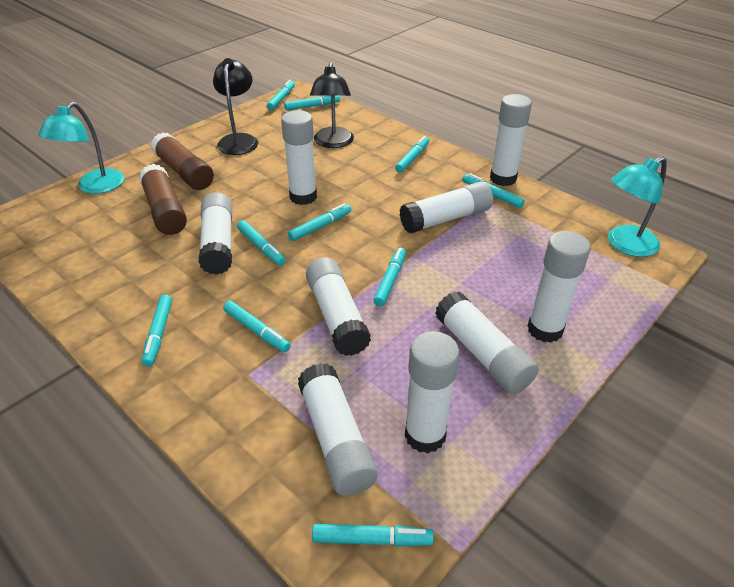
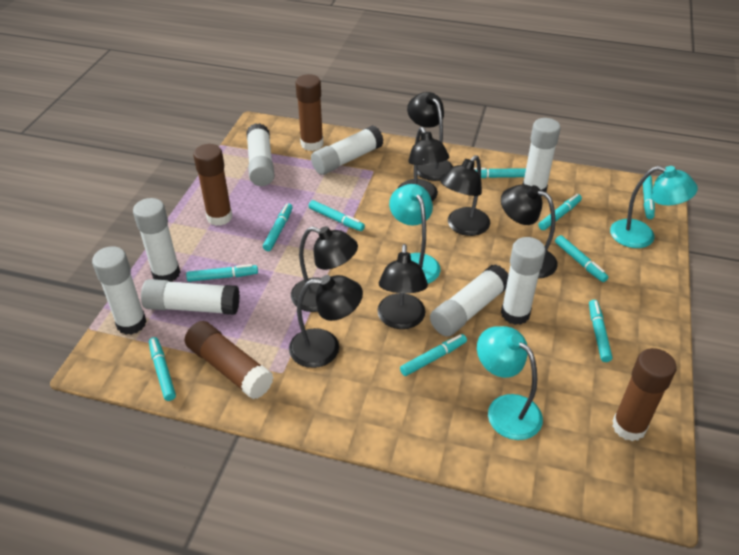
black lamp: 2 -> 7
brown glue stick: 2 -> 4
turquoise lamp: 2 -> 3
white glue stick: 9 -> 8

